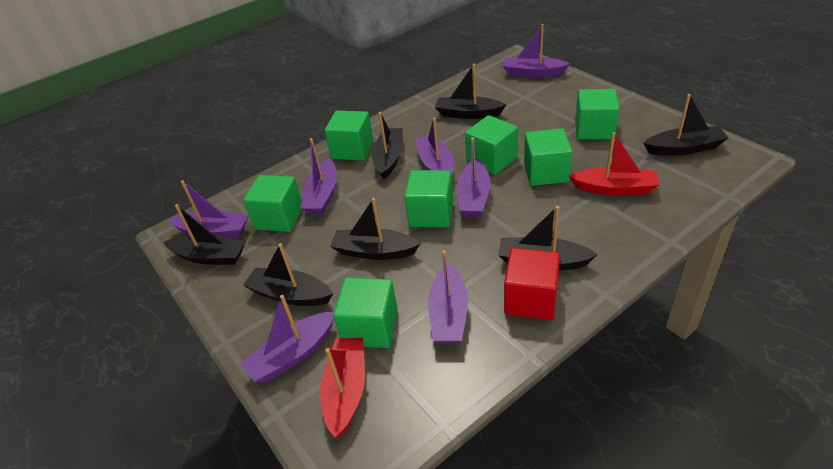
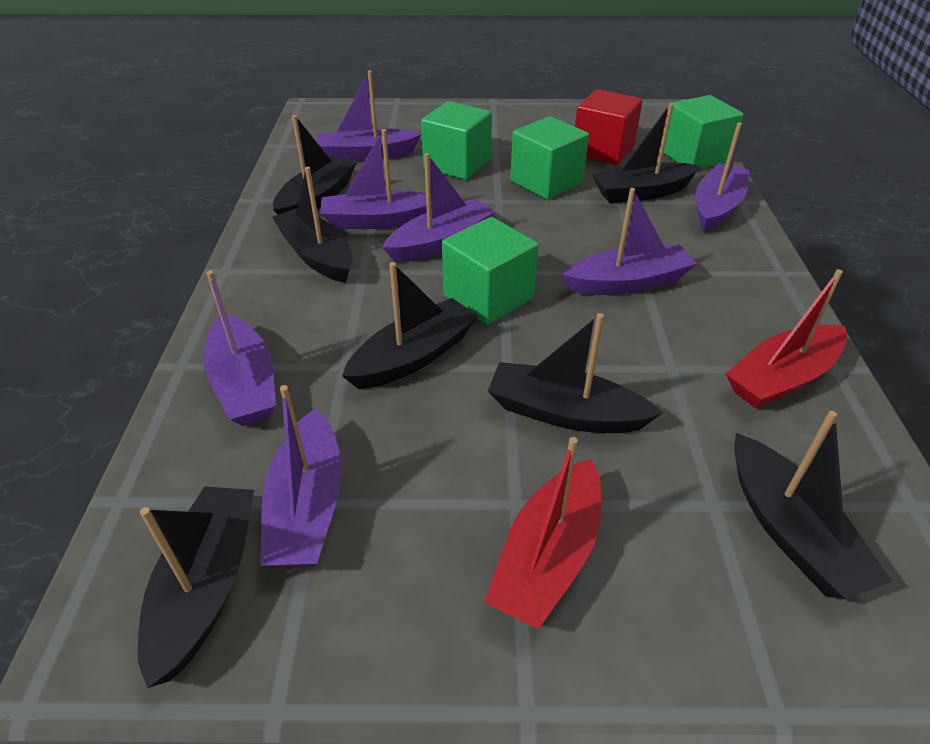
green cube: 7 -> 4

